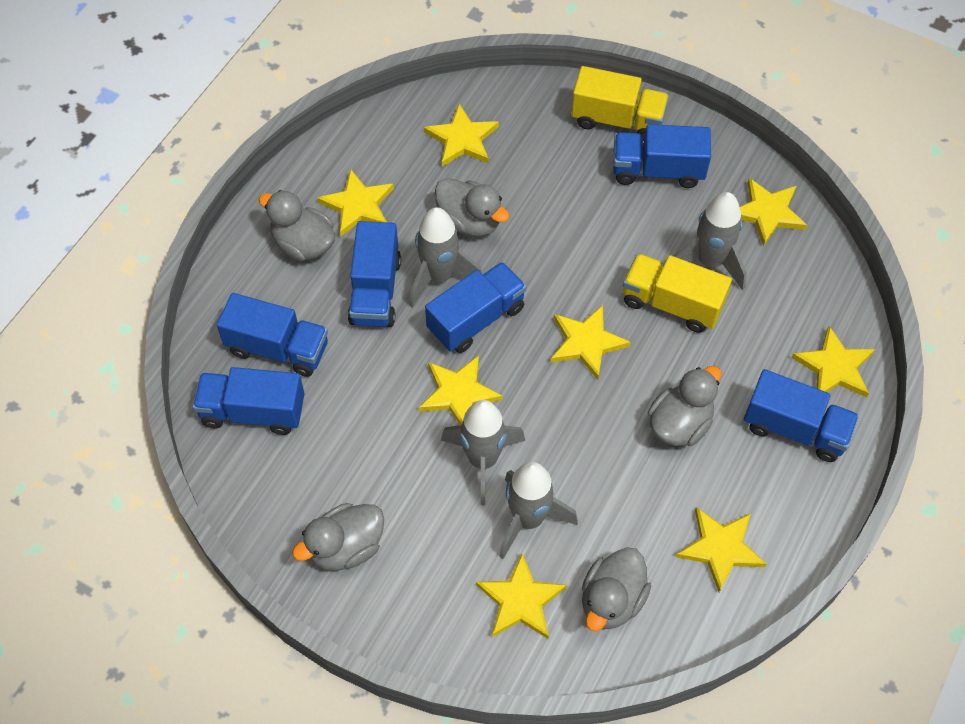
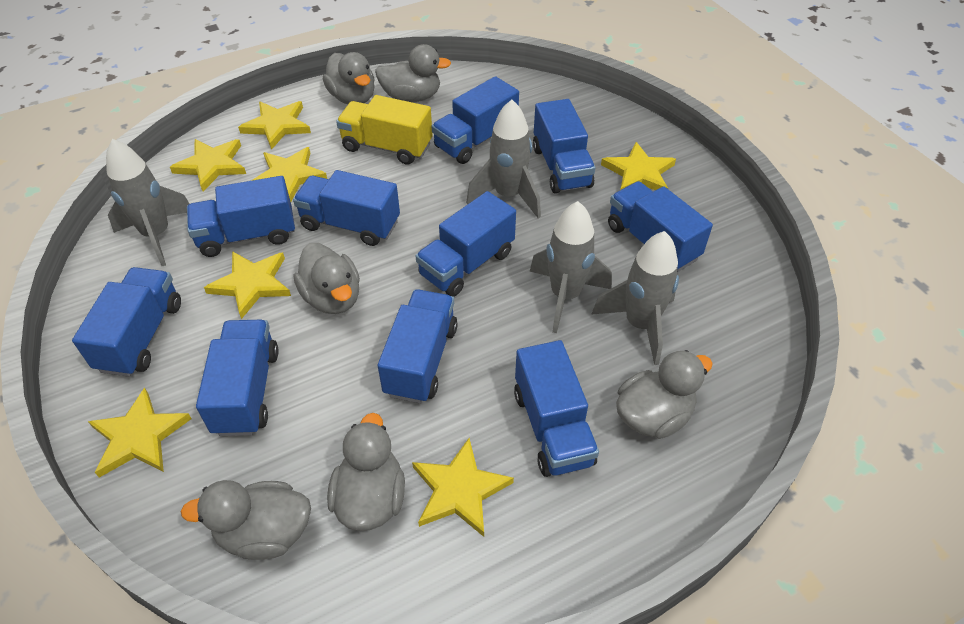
blue truck: 6 -> 10
grey duck: 5 -> 6
yellow star: 8 -> 7
yellow truck: 2 -> 1

